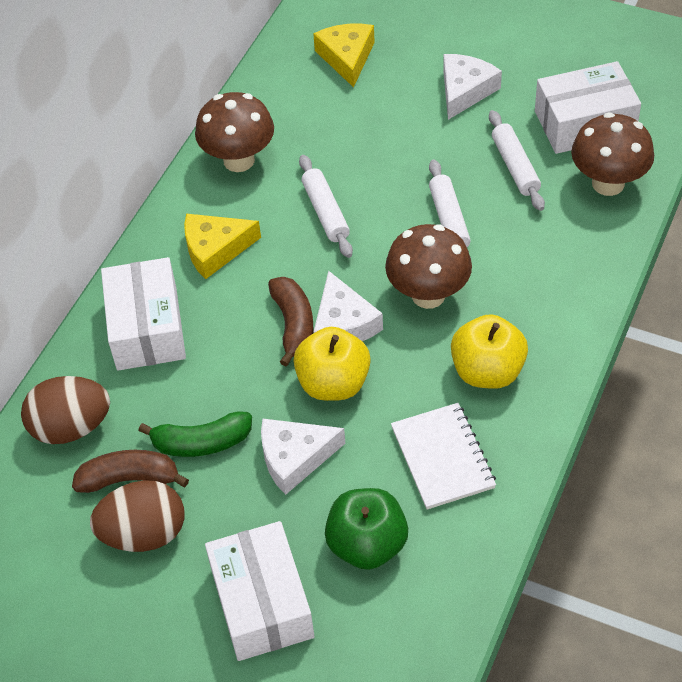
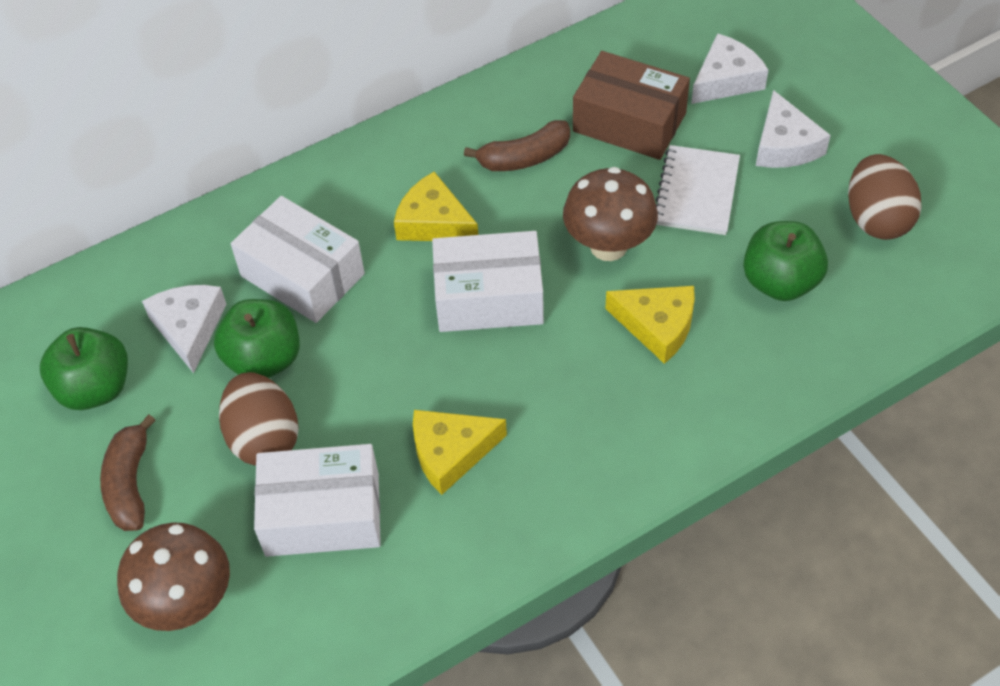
brown box: 0 -> 1
brown mushroom: 3 -> 2
green apple: 1 -> 3
green banana: 1 -> 0
white rolling pin: 3 -> 0
yellow apple: 2 -> 0
yellow cheese: 2 -> 3

